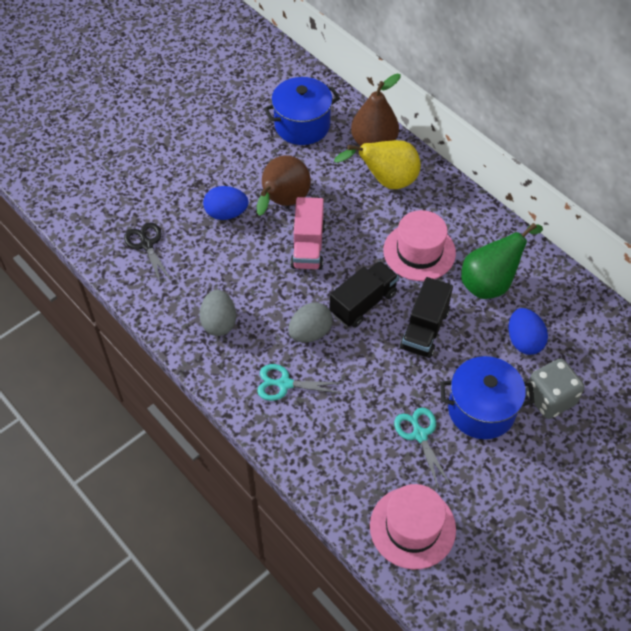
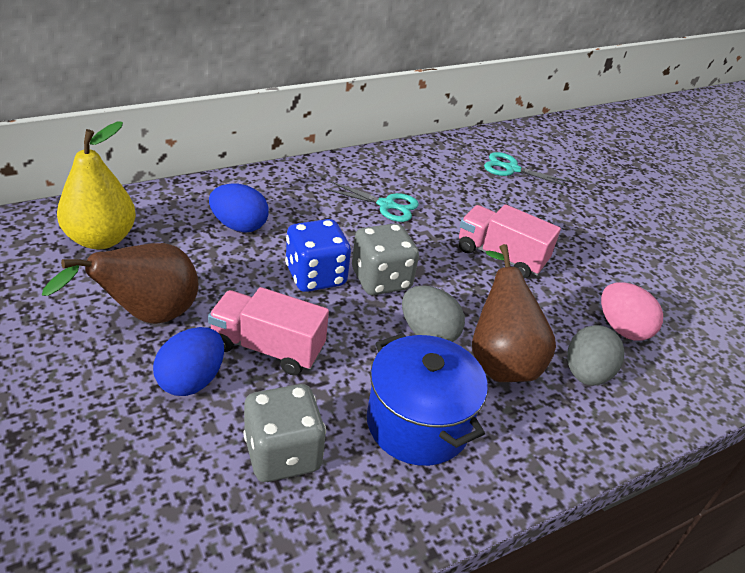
black scissors: 1 -> 0
black truck: 2 -> 0
blue dice: 0 -> 1
blue pot: 2 -> 1
green pear: 1 -> 0
grey dice: 1 -> 2
pink egg: 0 -> 1
pink hat: 2 -> 0
pink truck: 1 -> 2

